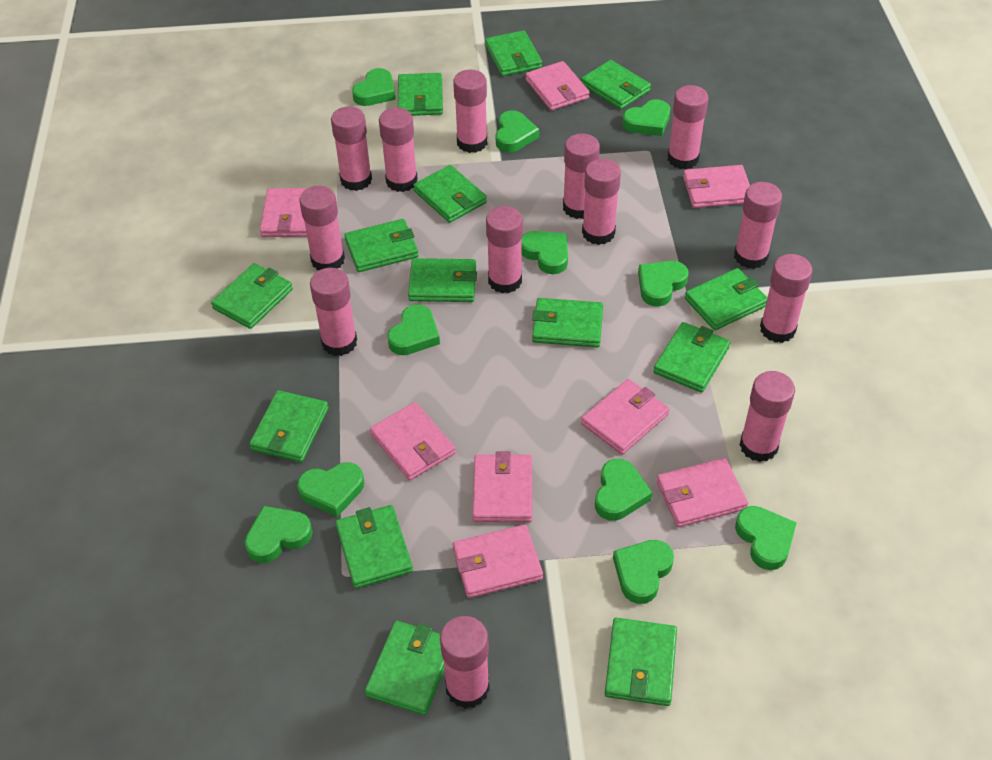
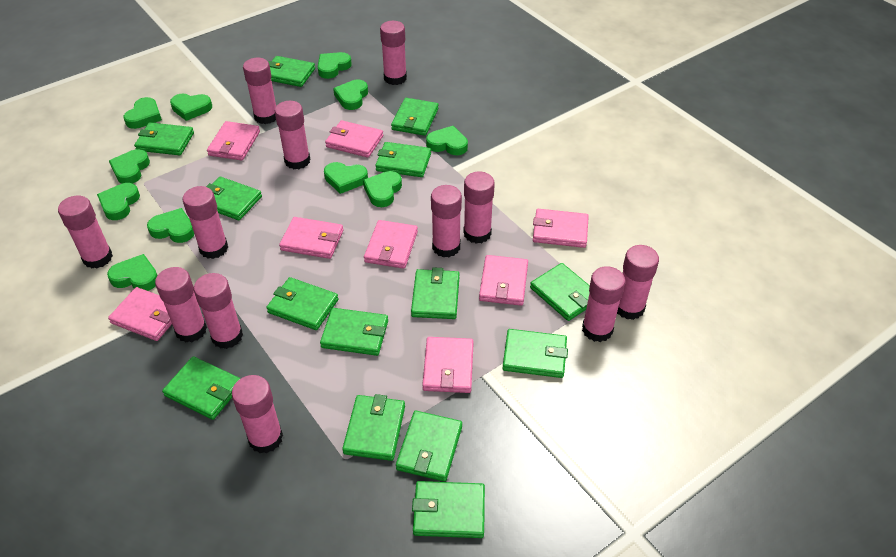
pink glue stick: 13 -> 12

